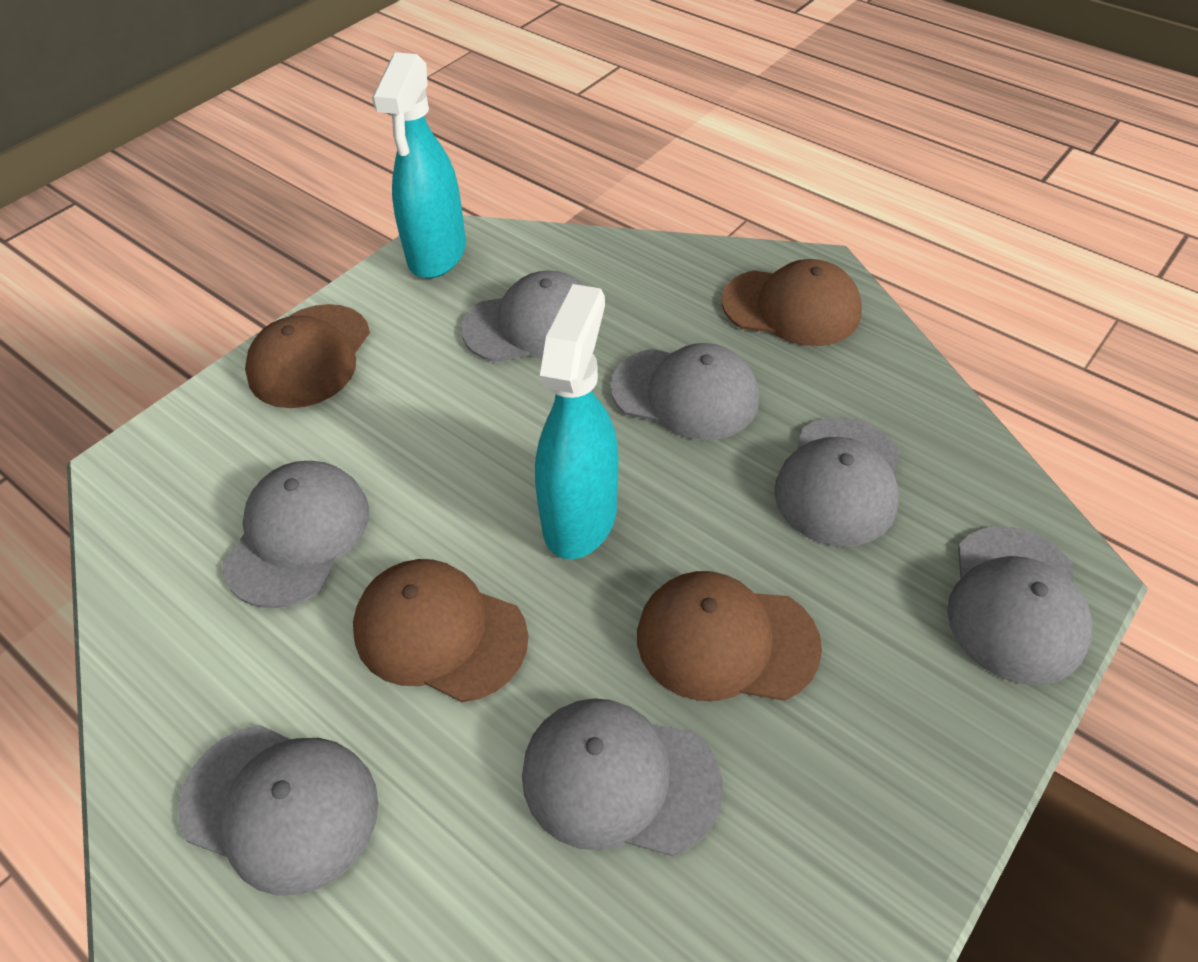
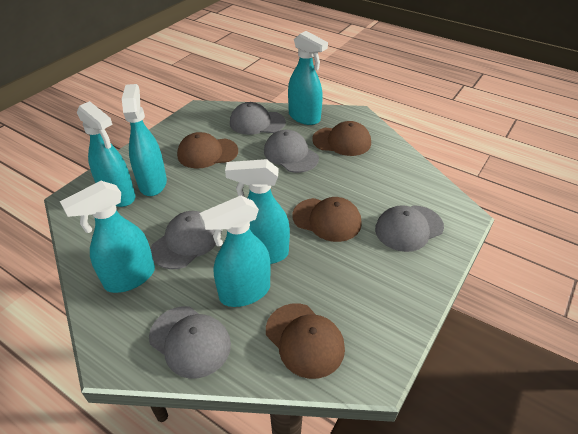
grey cap: 7 -> 5
turquoise spray bottle: 2 -> 6

